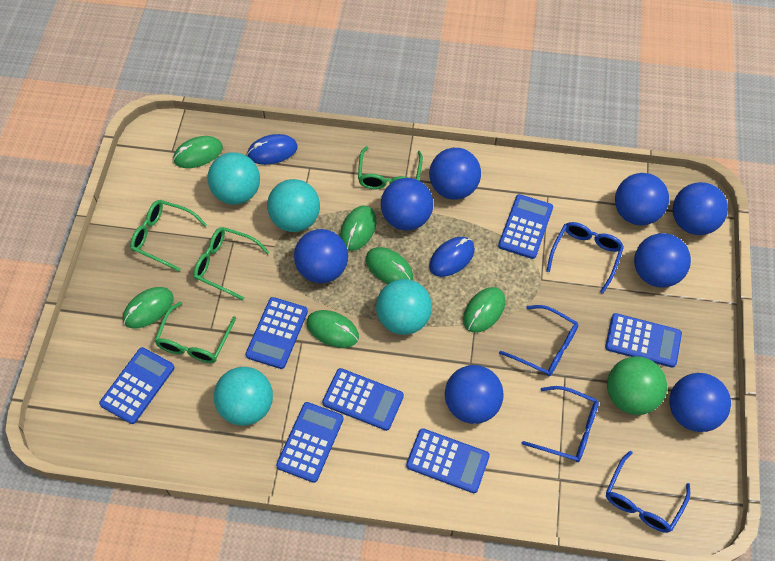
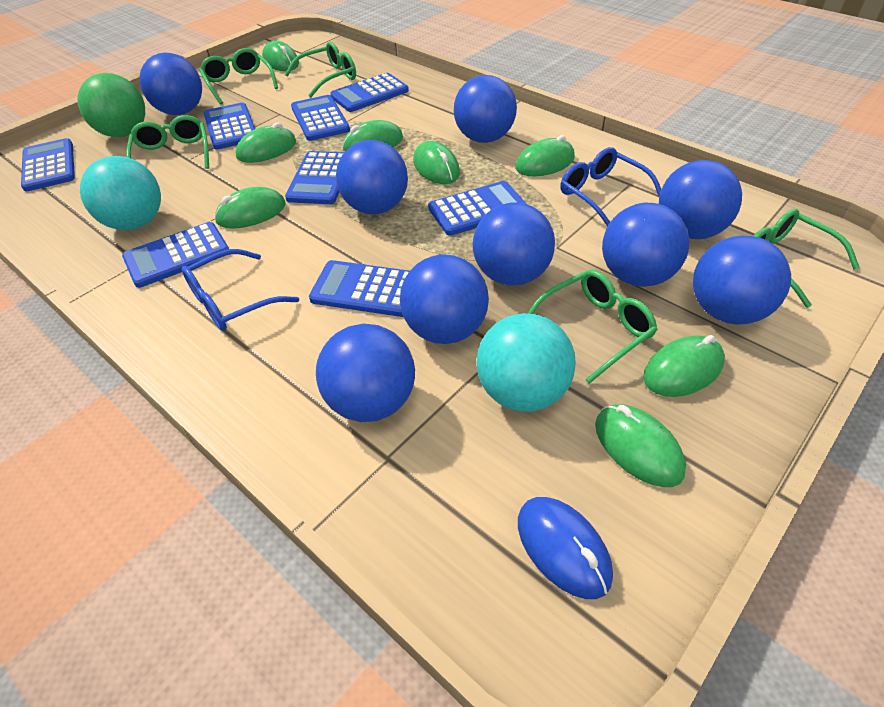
blue ball: 8 -> 9
blue calculator: 7 -> 8
blue glasses: 4 -> 2
blue mouse: 2 -> 1
green glasses: 4 -> 5
green mouse: 6 -> 8
turquoise ball: 4 -> 2

